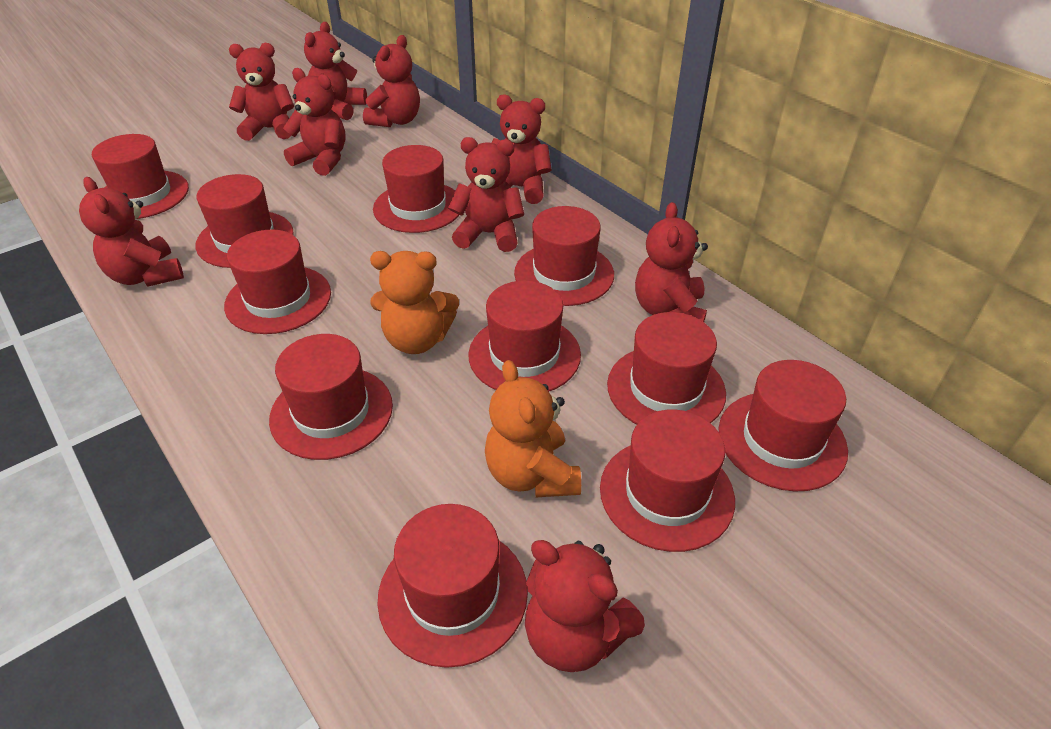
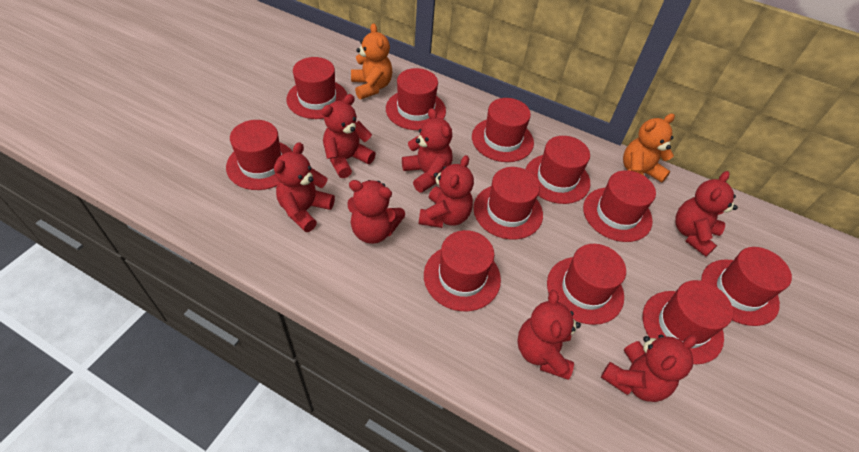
red teddy bear: 9 -> 8

